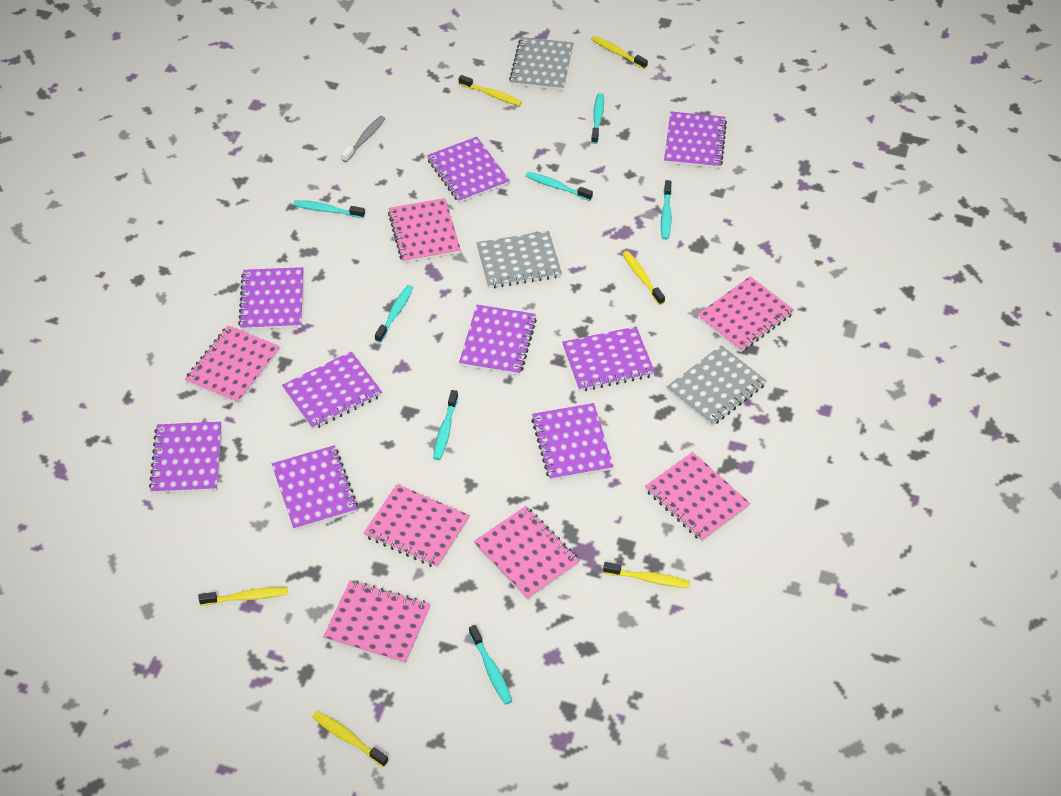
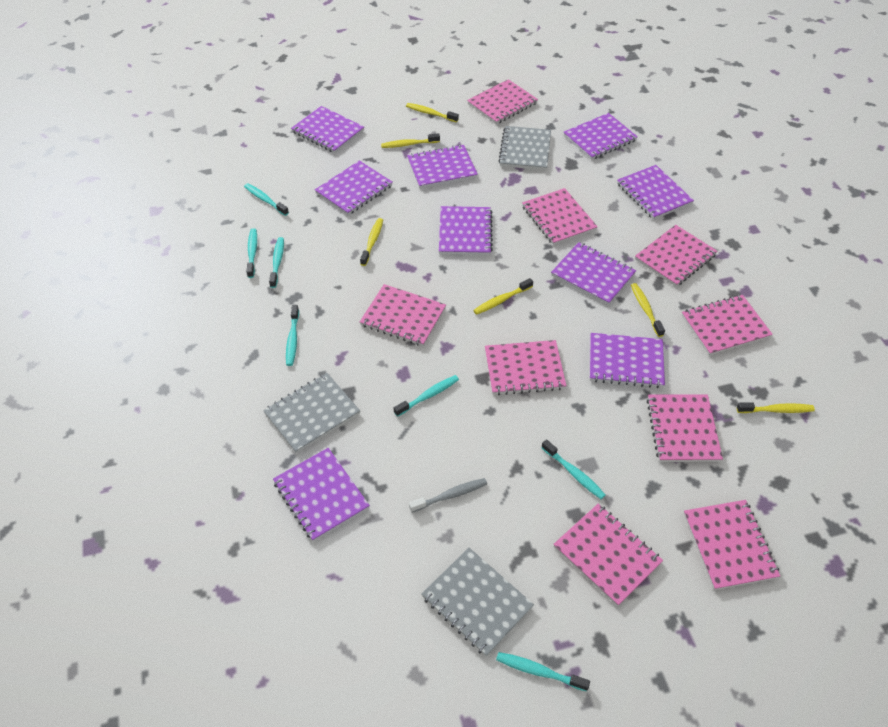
pink notebook: 7 -> 9

